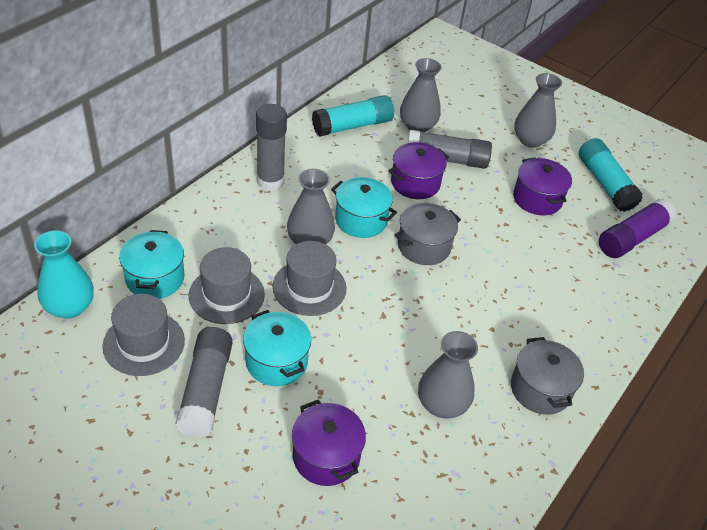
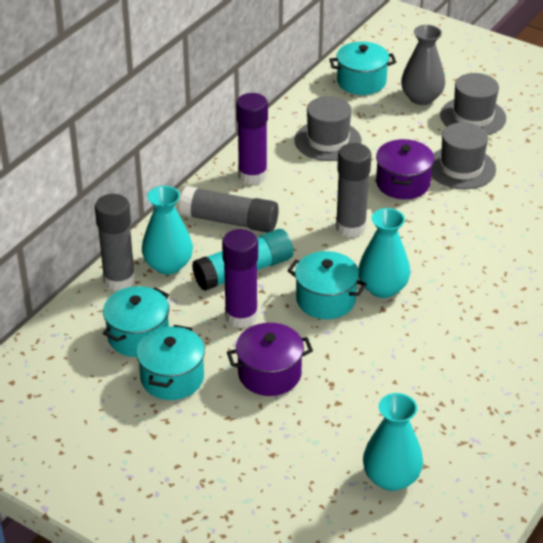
grey pot: 2 -> 0
grey vase: 4 -> 1
purple glue stick: 1 -> 2
purple pot: 3 -> 2
turquoise glue stick: 2 -> 1
turquoise pot: 3 -> 4
turquoise vase: 1 -> 3

